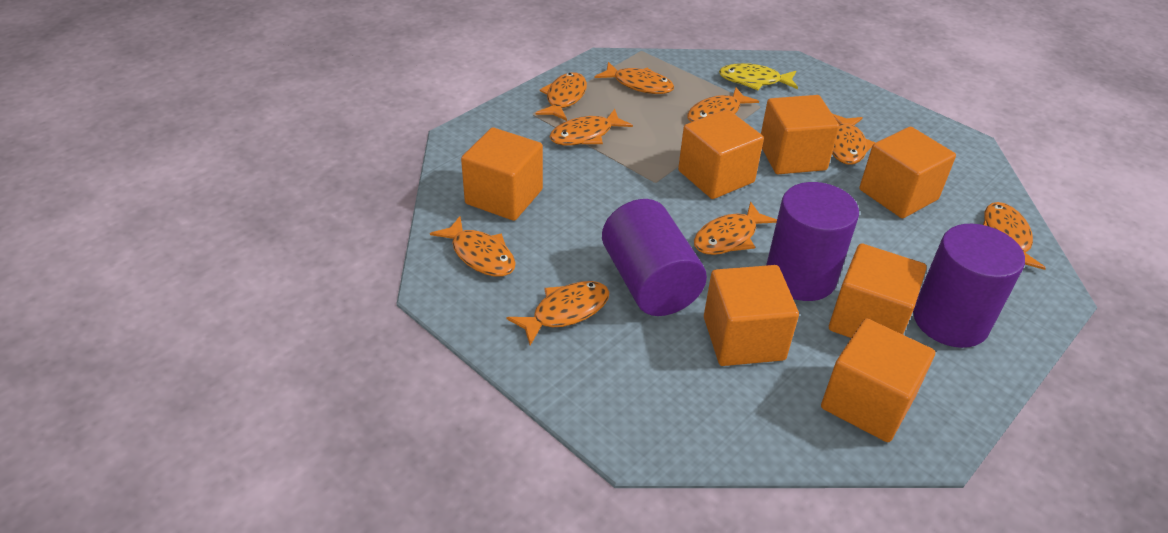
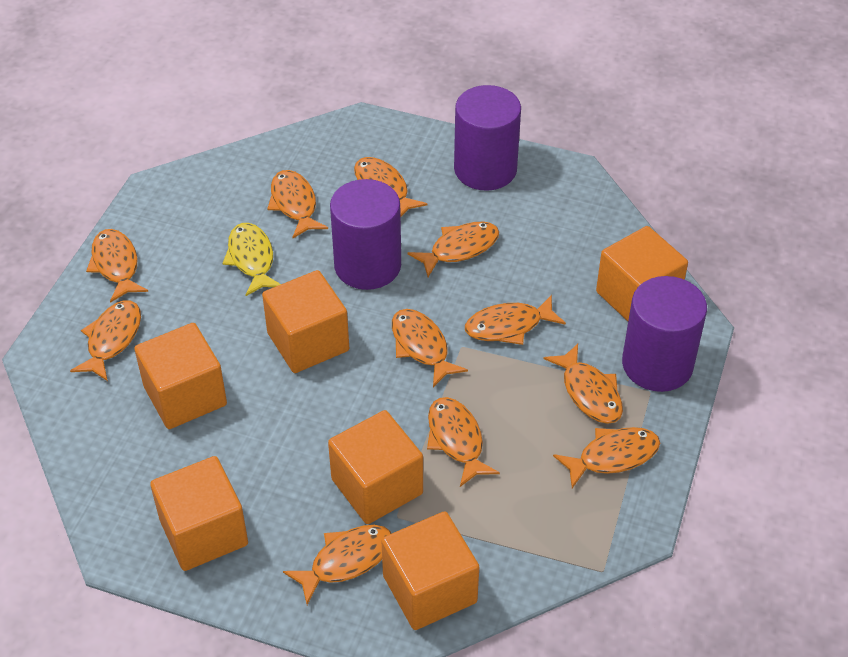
orange cube: 7 -> 6
orange fish: 9 -> 11

